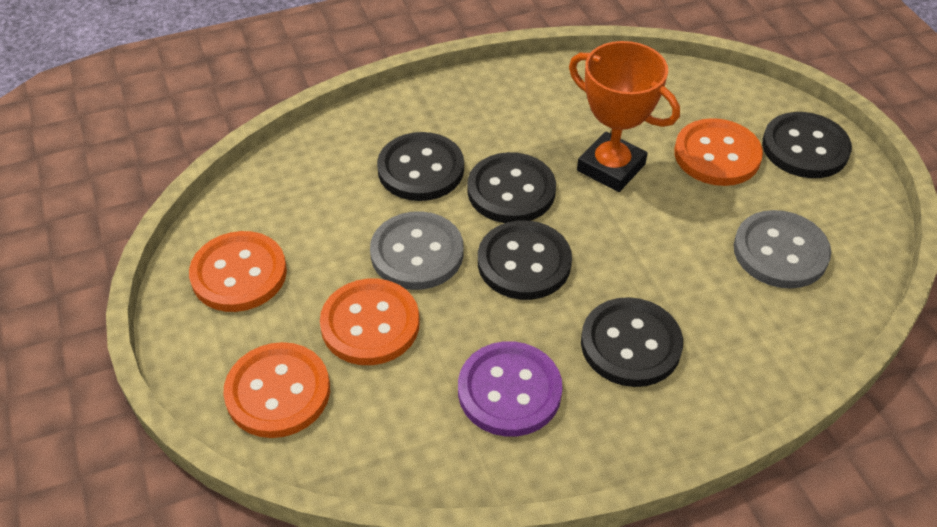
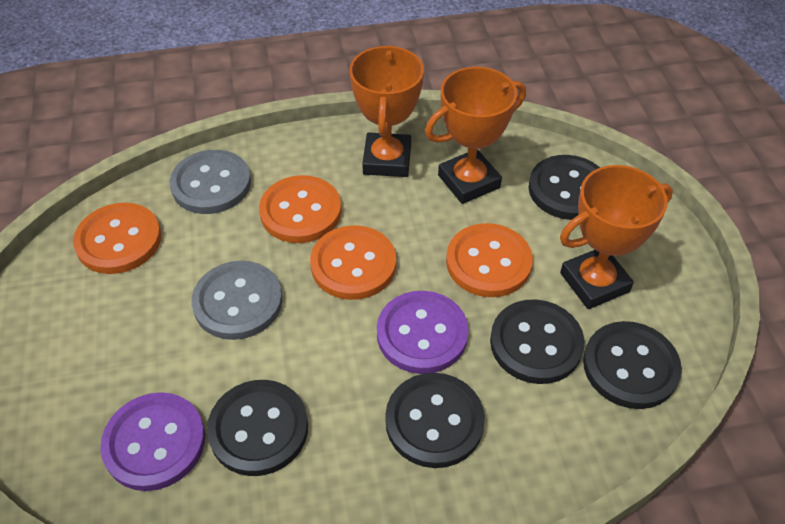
orange trophy: 1 -> 3
purple button: 1 -> 2

